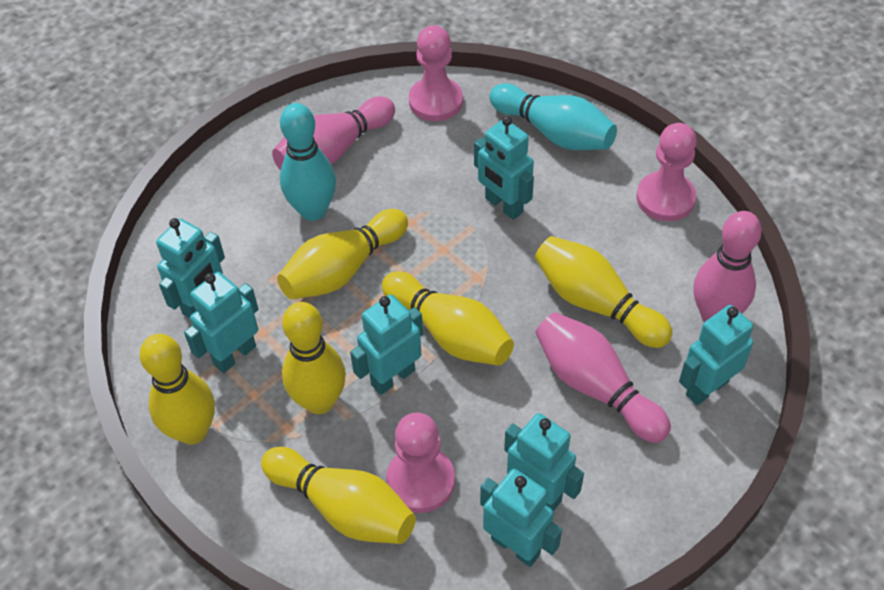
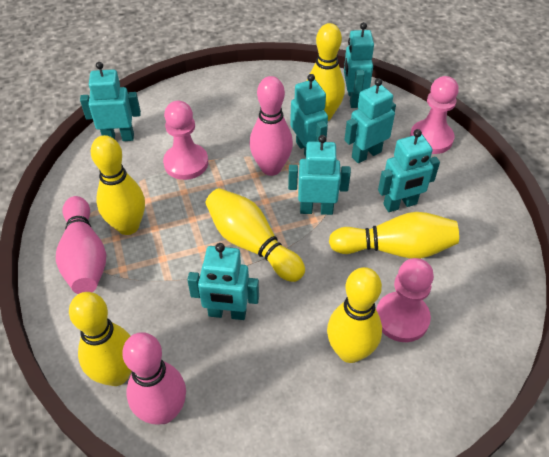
turquoise bowling pin: 2 -> 0

